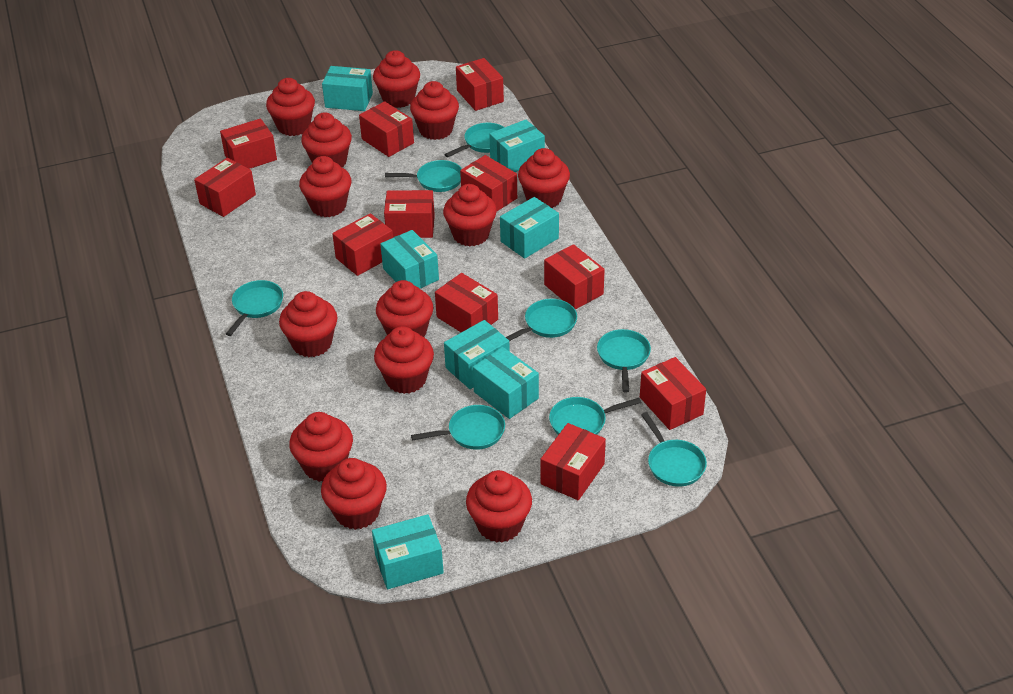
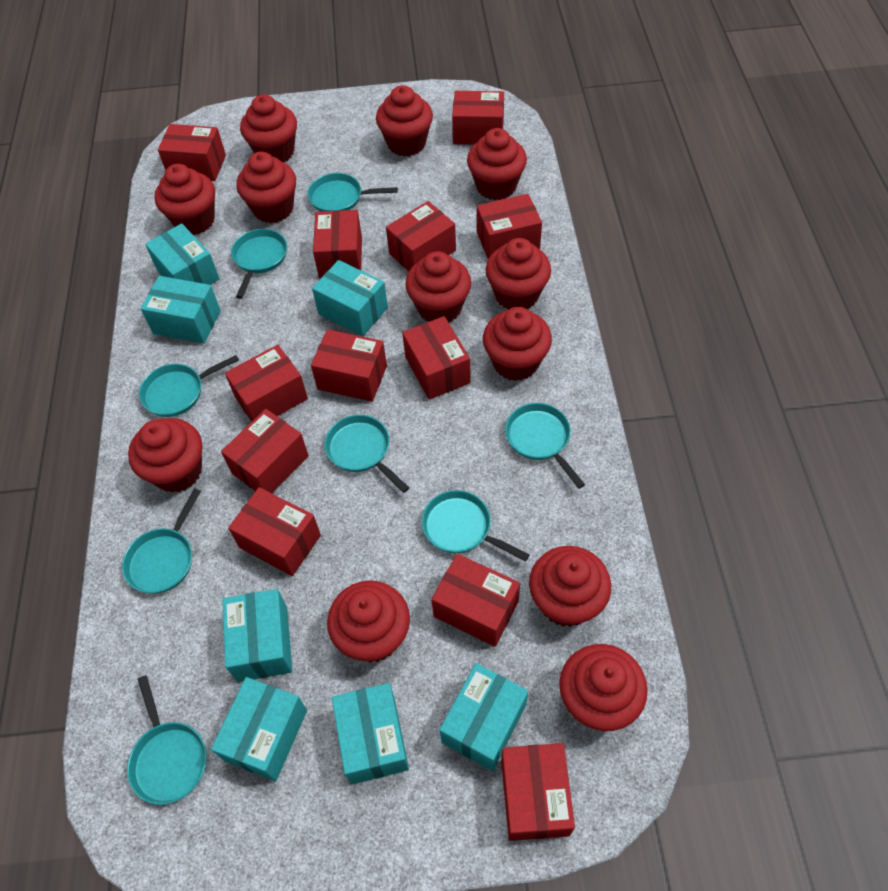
red box: 11 -> 12
red cupcake: 13 -> 12

